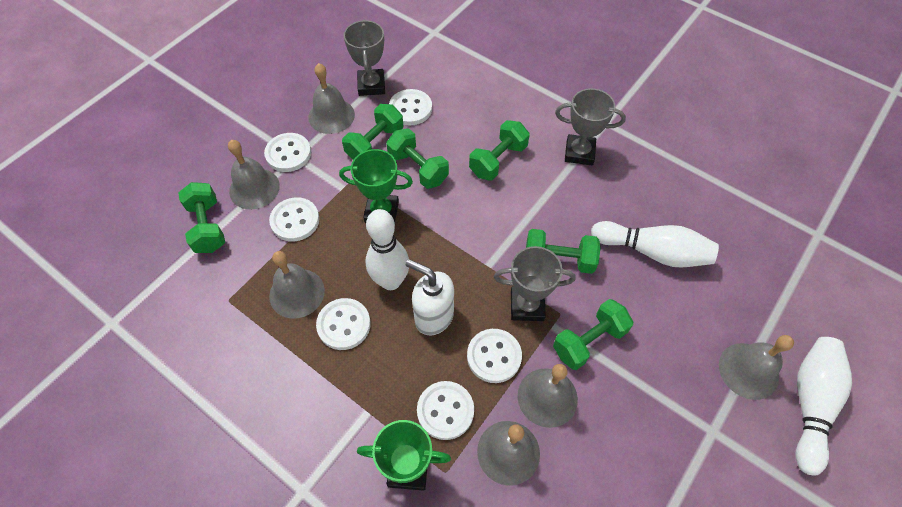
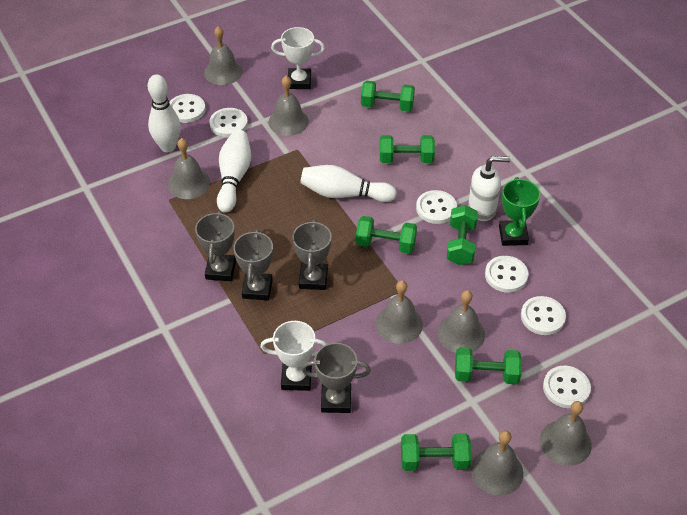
green trophy: 2 -> 1
grey bell: 6 -> 7
grey trophy: 3 -> 4
white trophy: 0 -> 2

